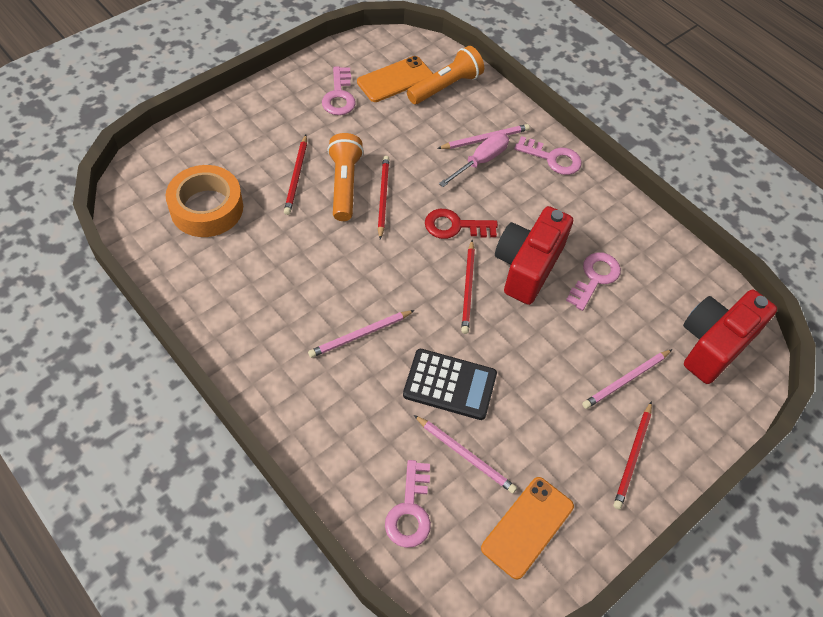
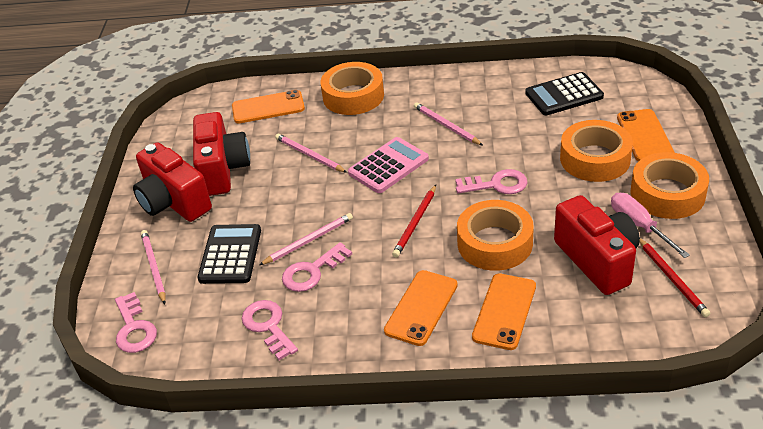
black calculator: 1 -> 2
orange flashlight: 2 -> 0
orange phone: 2 -> 4
orange tape: 1 -> 4
pink calculator: 0 -> 1
red camera: 2 -> 3
red key: 1 -> 0
red pencil: 4 -> 2

